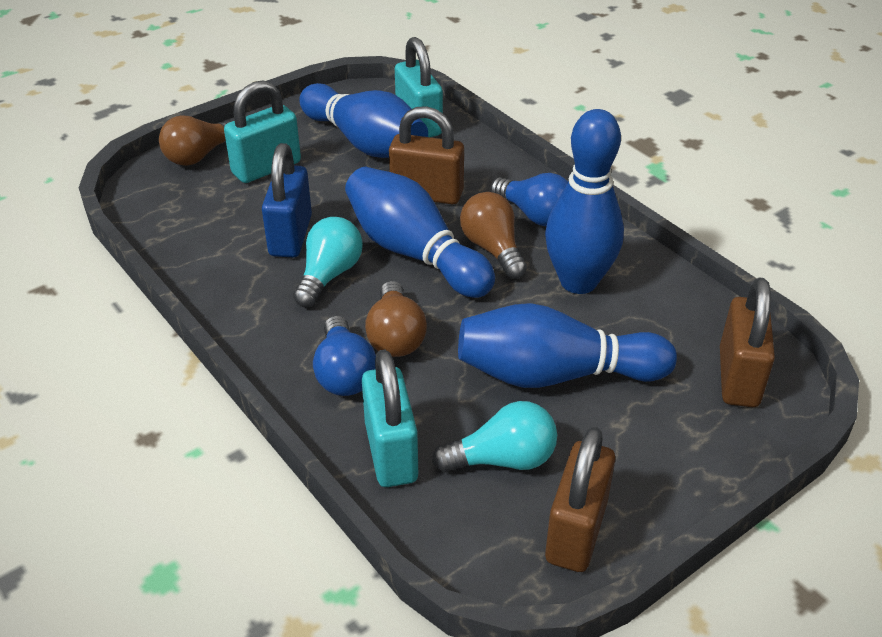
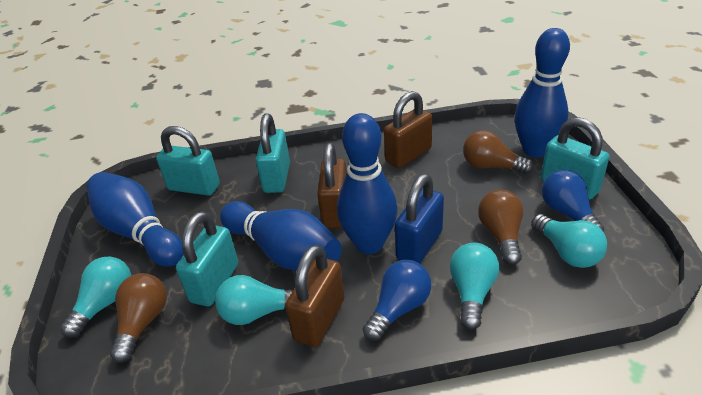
turquoise light bulb: 2 -> 4
turquoise padlock: 3 -> 4

